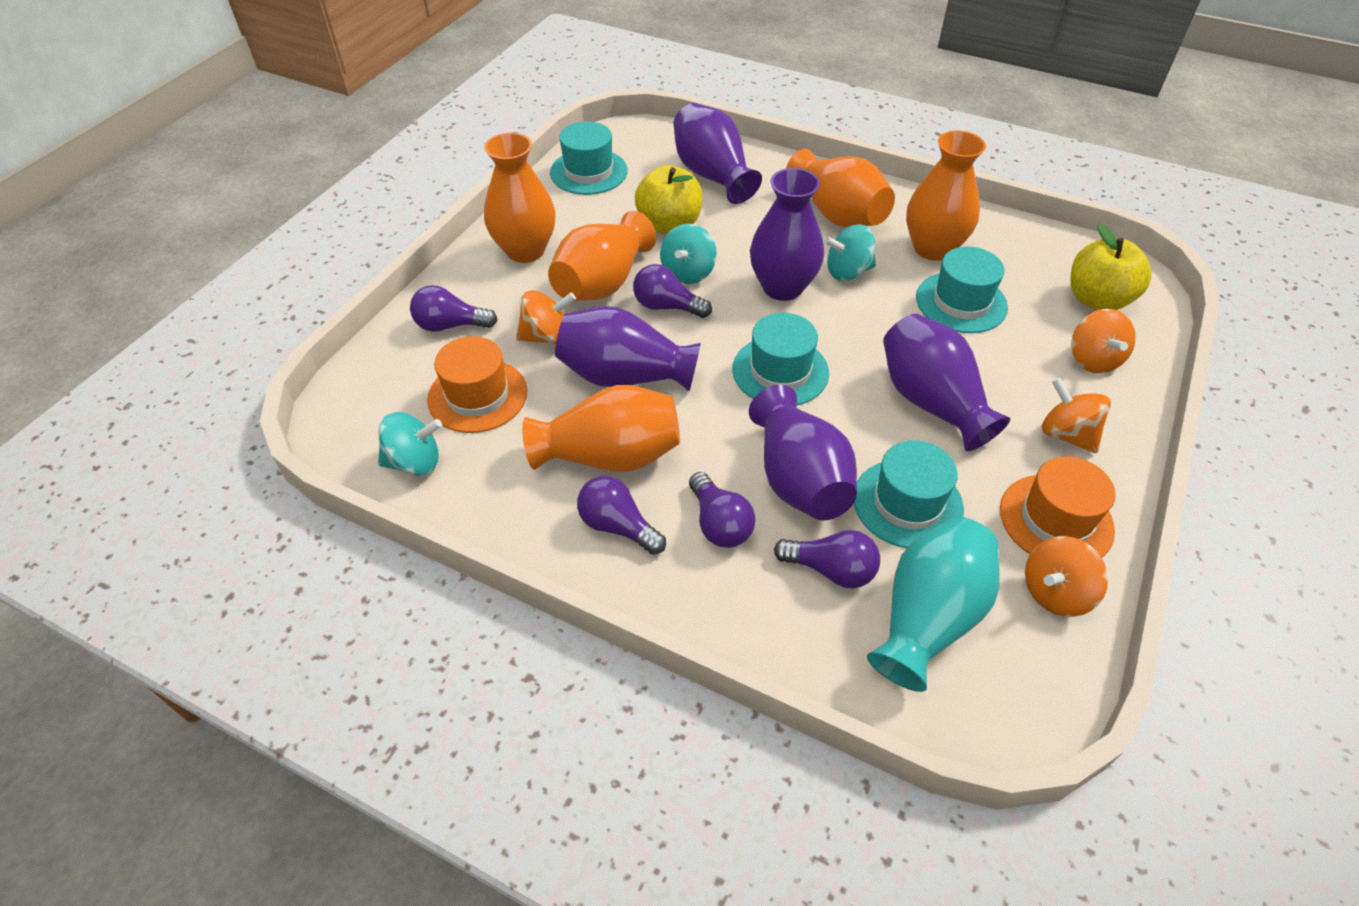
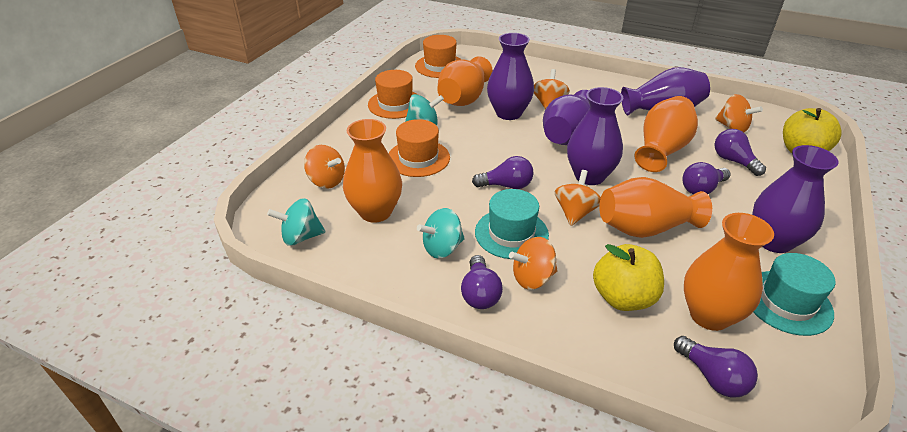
orange hat: 2 -> 3
orange spinning top: 4 -> 5
turquoise hat: 4 -> 2
turquoise vase: 1 -> 0

